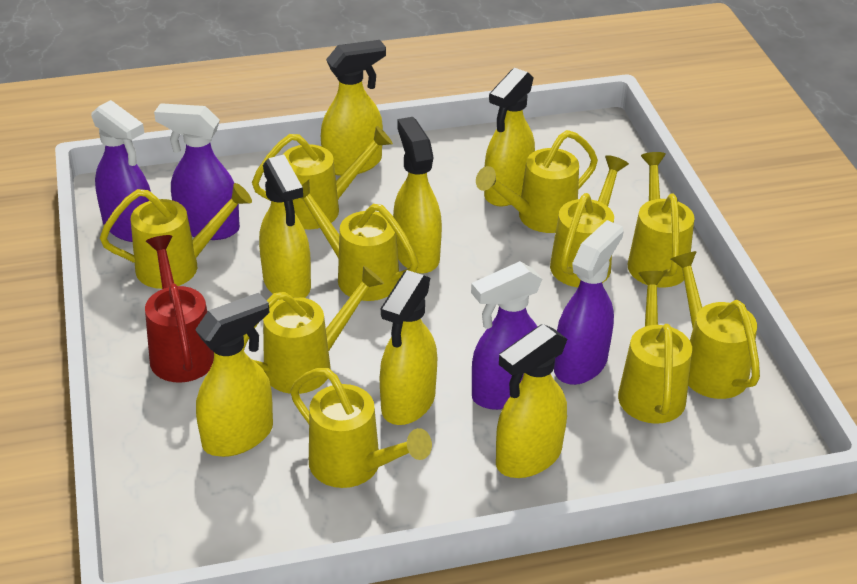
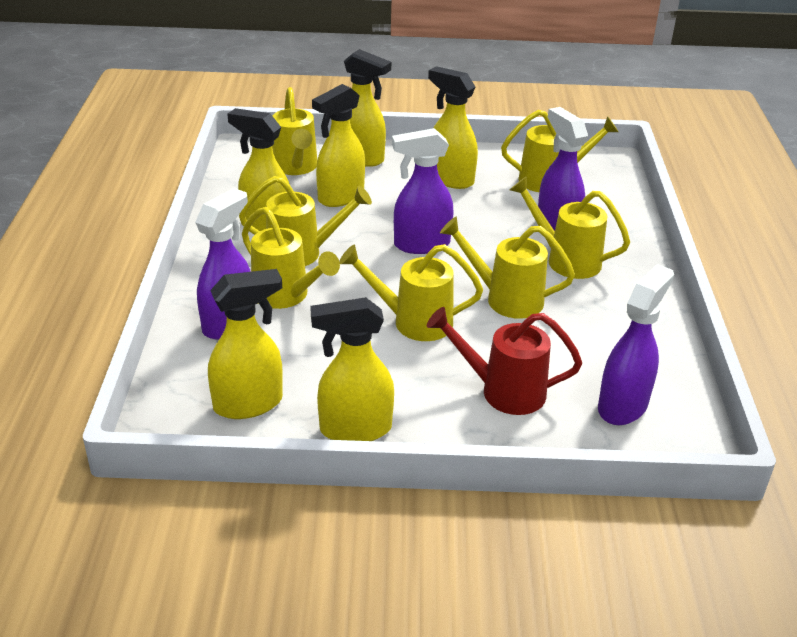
yellow spray bottle: 7 -> 6
yellow watering can: 10 -> 7

